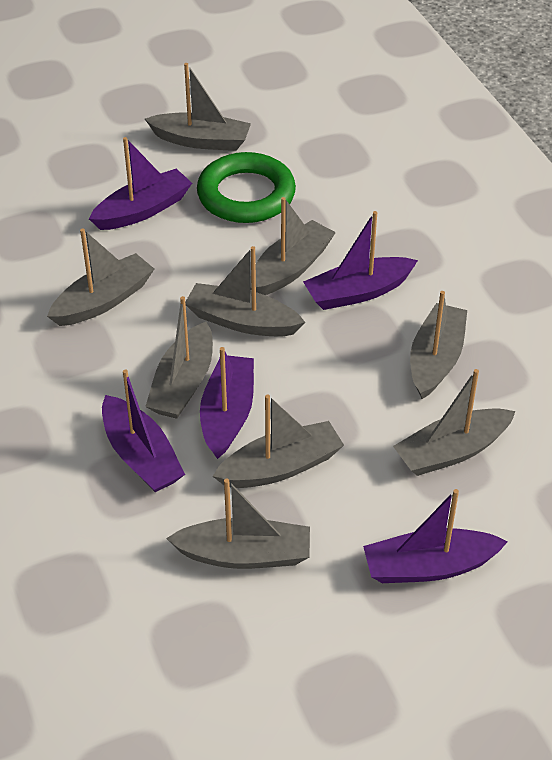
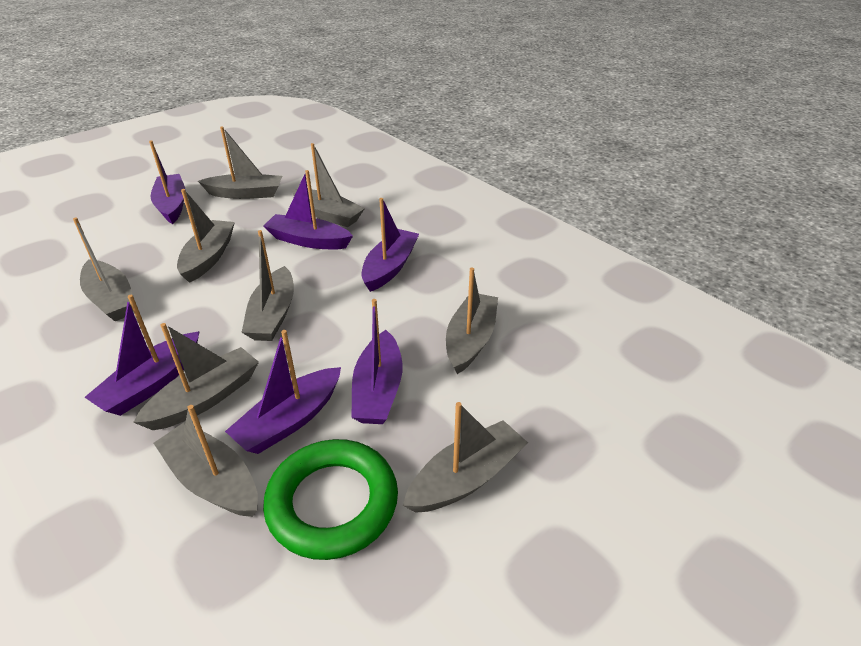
purple boat: 5 -> 6

